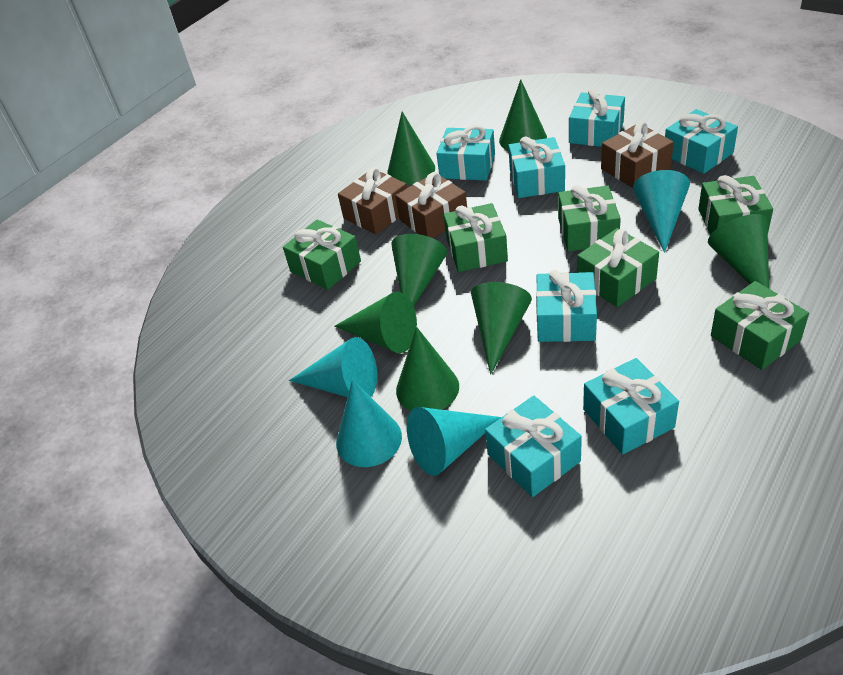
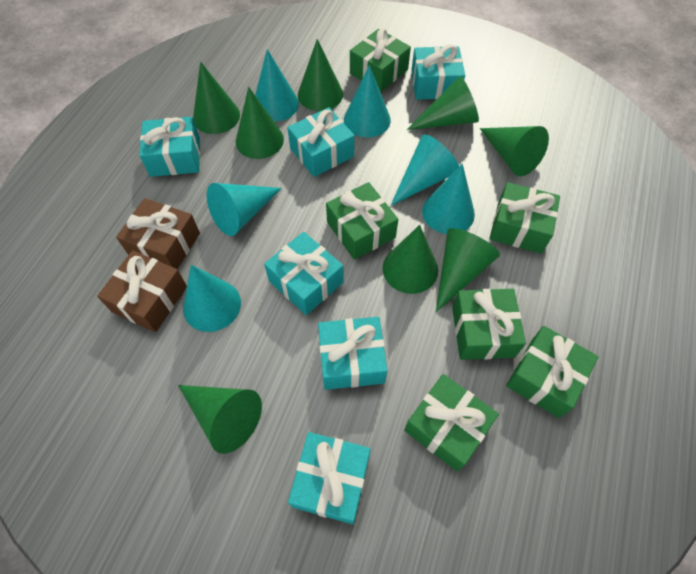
brown gift: 3 -> 2
green cone: 7 -> 8
turquoise cone: 4 -> 6
turquoise gift: 7 -> 6

